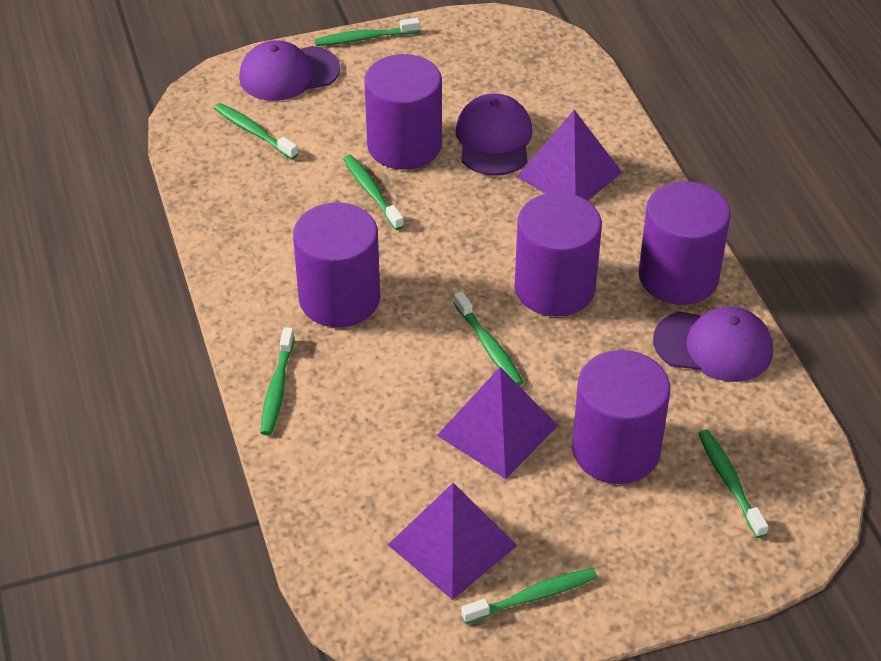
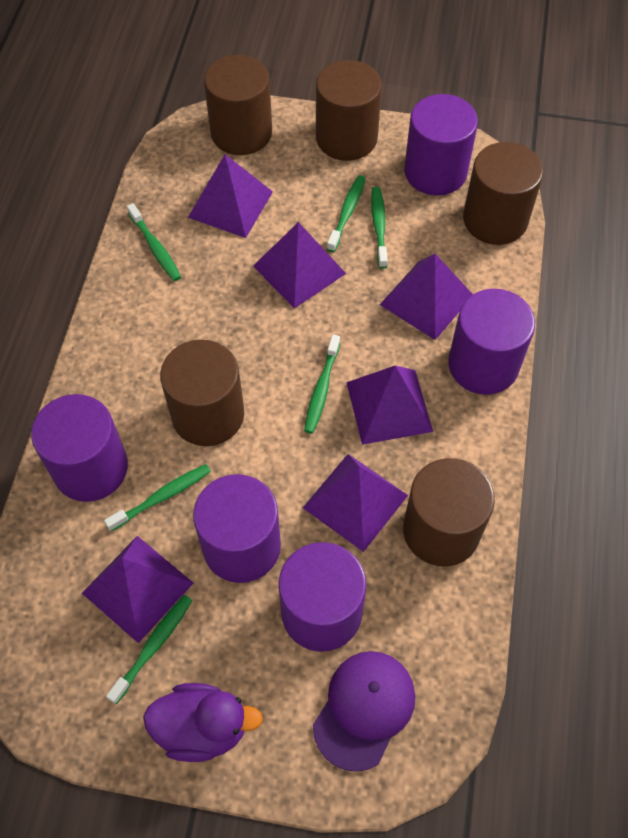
brown cylinder: 0 -> 5
green toothbrush: 7 -> 6
purple cap: 3 -> 1
purple duck: 0 -> 1
purple pyramid: 3 -> 6

